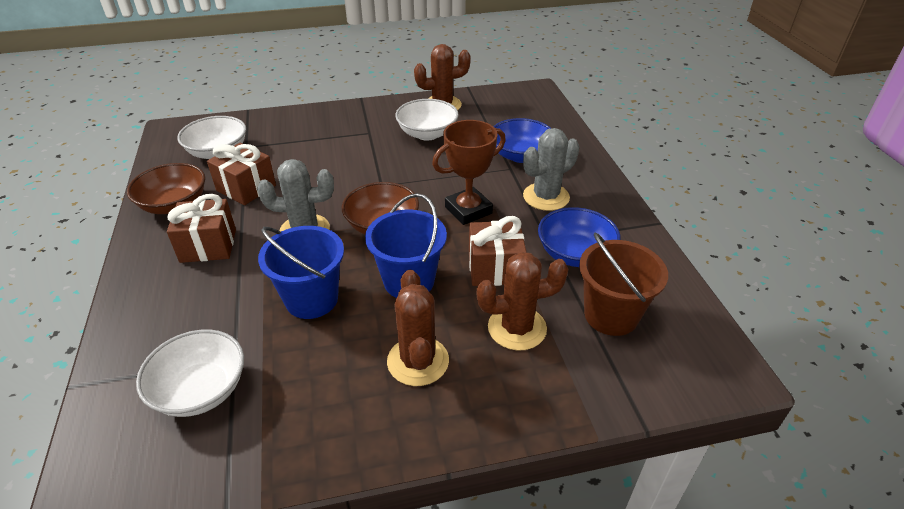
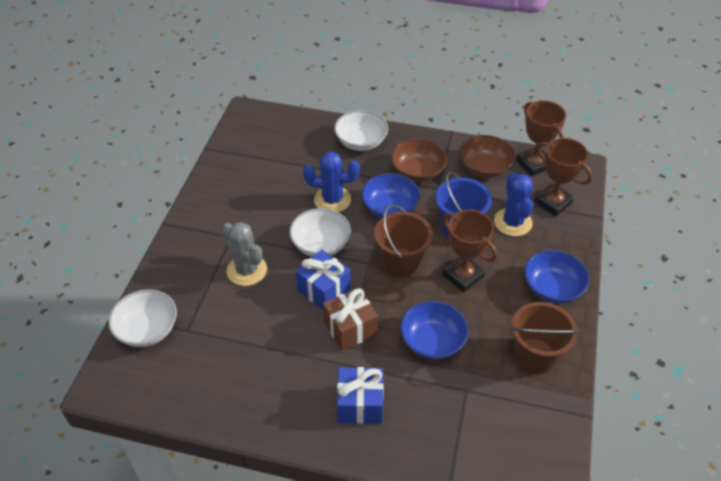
blue bowl: 2 -> 3
blue bucket: 2 -> 1
blue cactus: 0 -> 2
blue gift: 0 -> 2
brown bucket: 1 -> 2
brown cactus: 3 -> 0
brown gift: 3 -> 1
brown trophy: 1 -> 3
grey cactus: 2 -> 1

